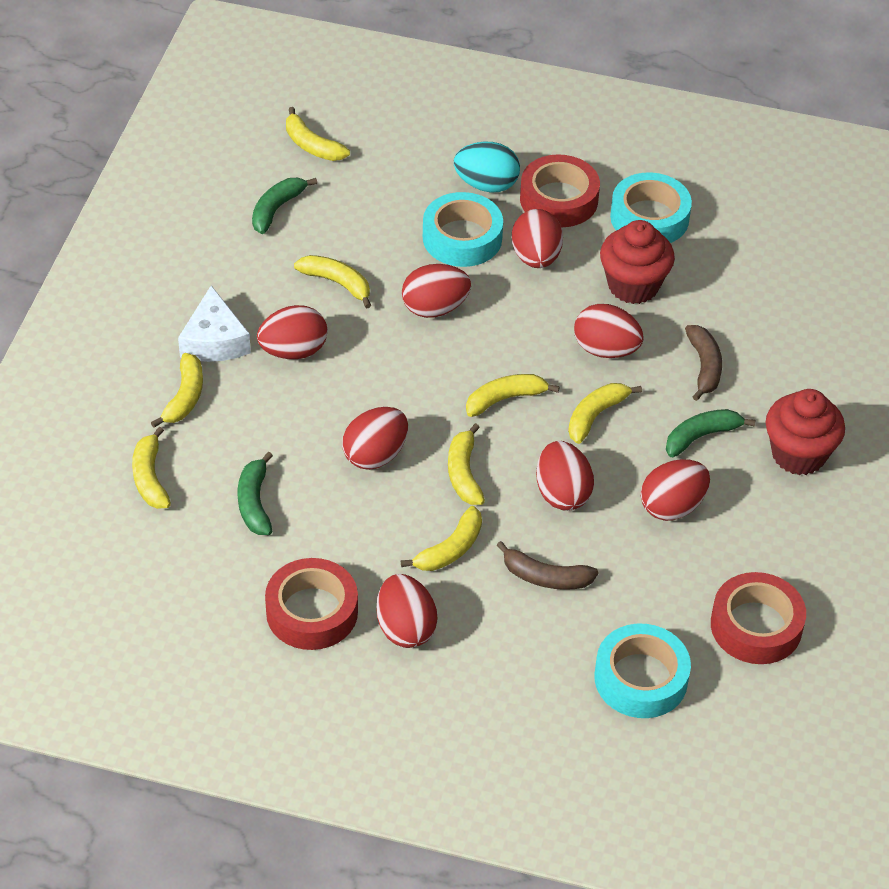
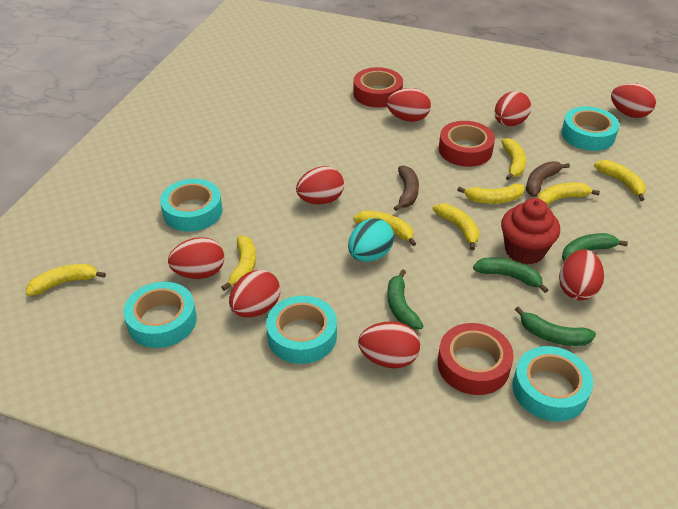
green banana: 3 -> 4
red cupcake: 2 -> 1
turquoise tape: 3 -> 5
white cheese: 1 -> 0

